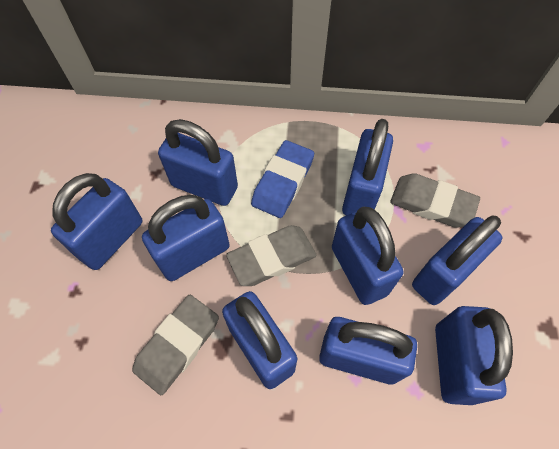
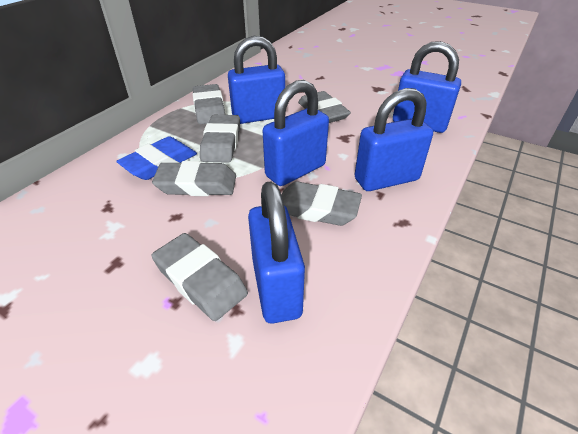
blue padlock: 9 -> 5
grey eraser: 3 -> 6

